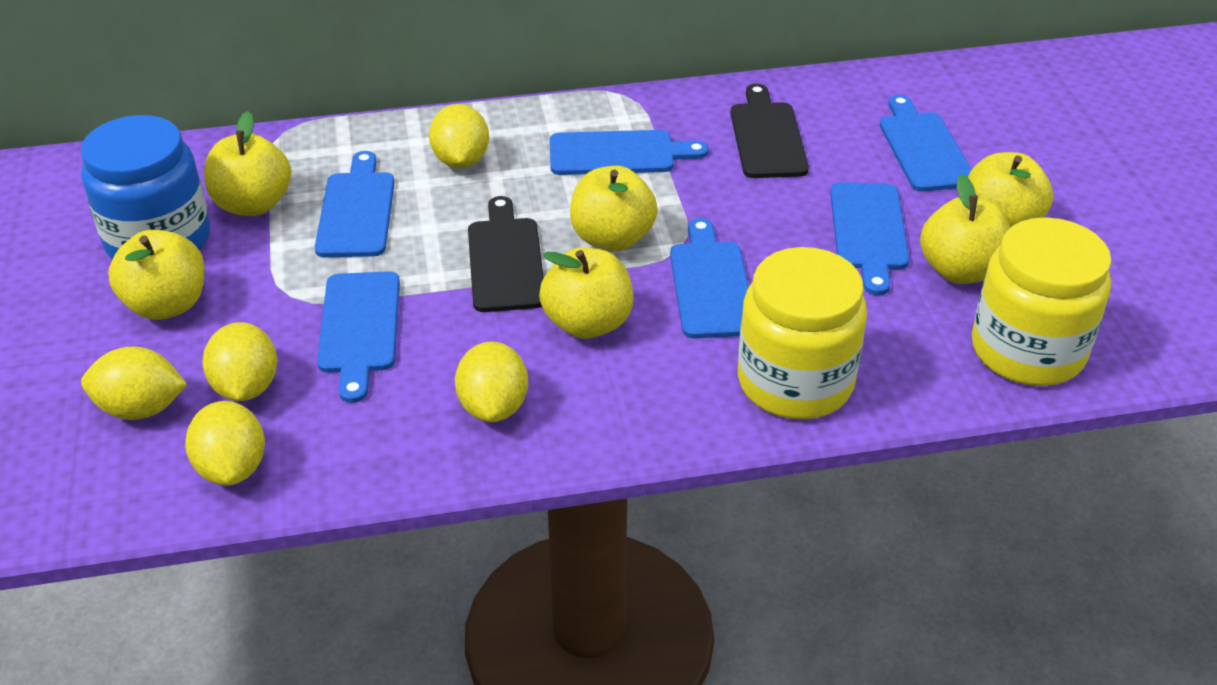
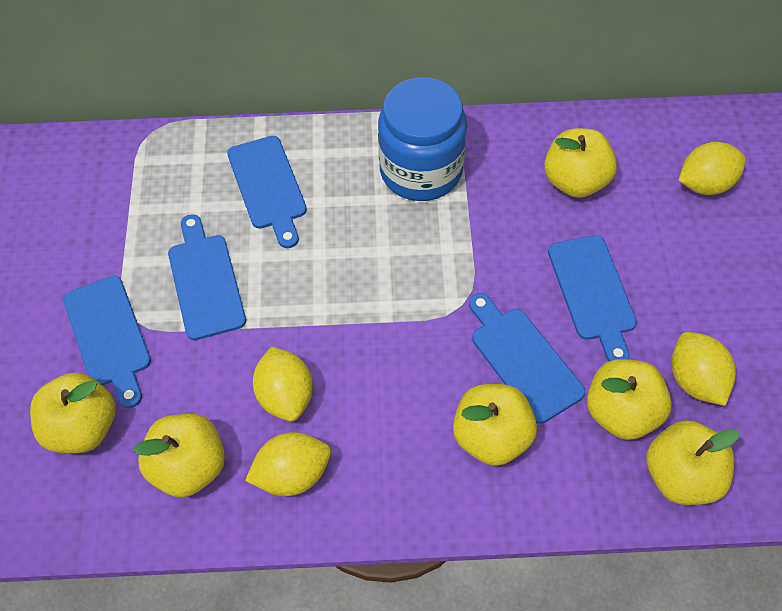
black cutting board: 2 -> 0
blue cutting board: 6 -> 5
yellow jar: 2 -> 0
yellow lemon: 5 -> 4

